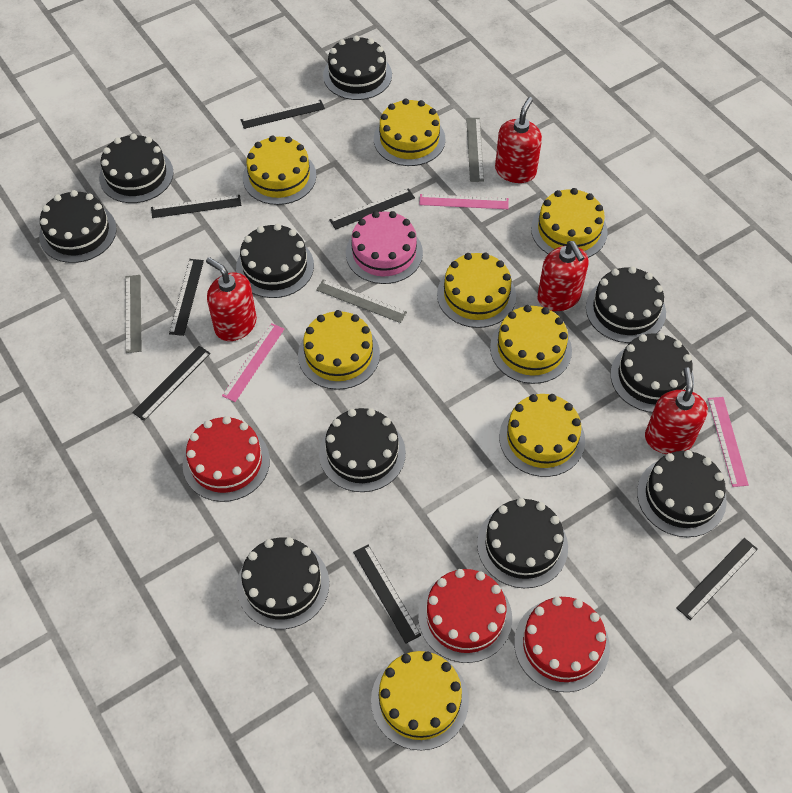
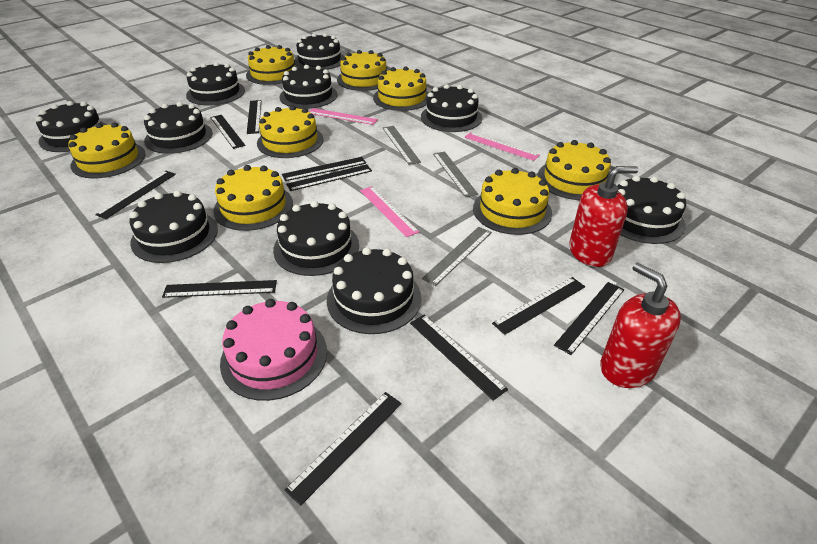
black ruler: 7 -> 10
red cake: 3 -> 0
red soap dispenser: 4 -> 2

